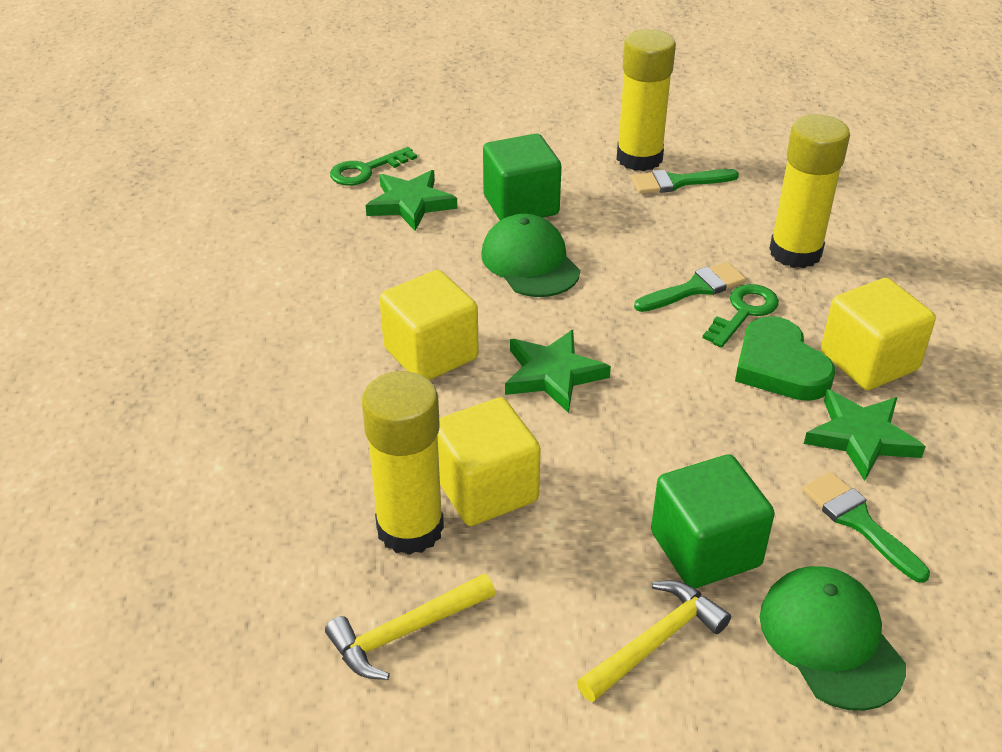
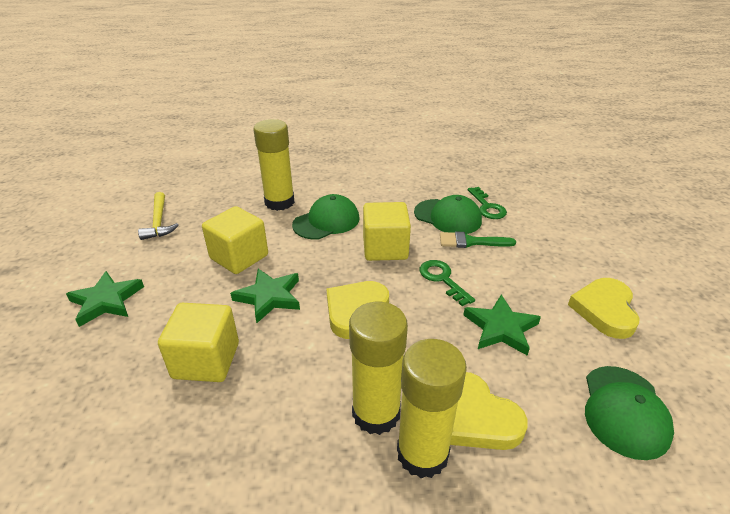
green brush: 3 -> 1
green cap: 2 -> 3
green cube: 2 -> 0
green heart: 1 -> 0
yellow hammer: 2 -> 1
yellow heart: 0 -> 3

